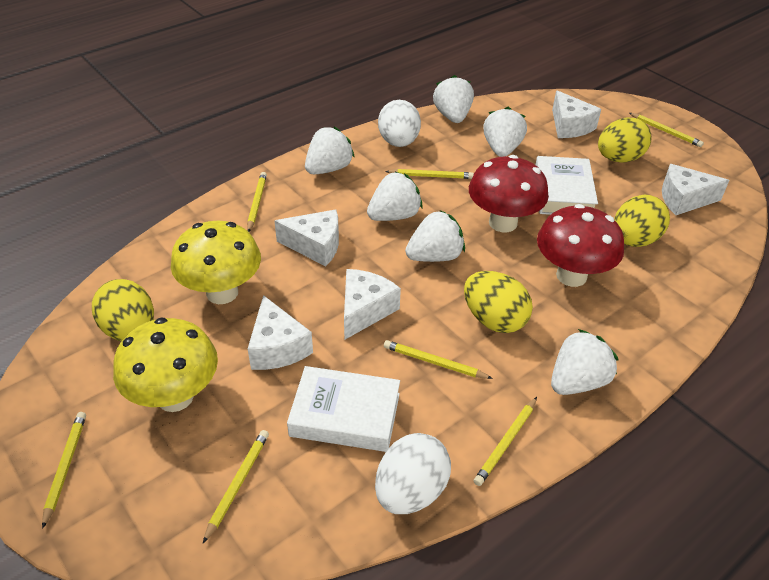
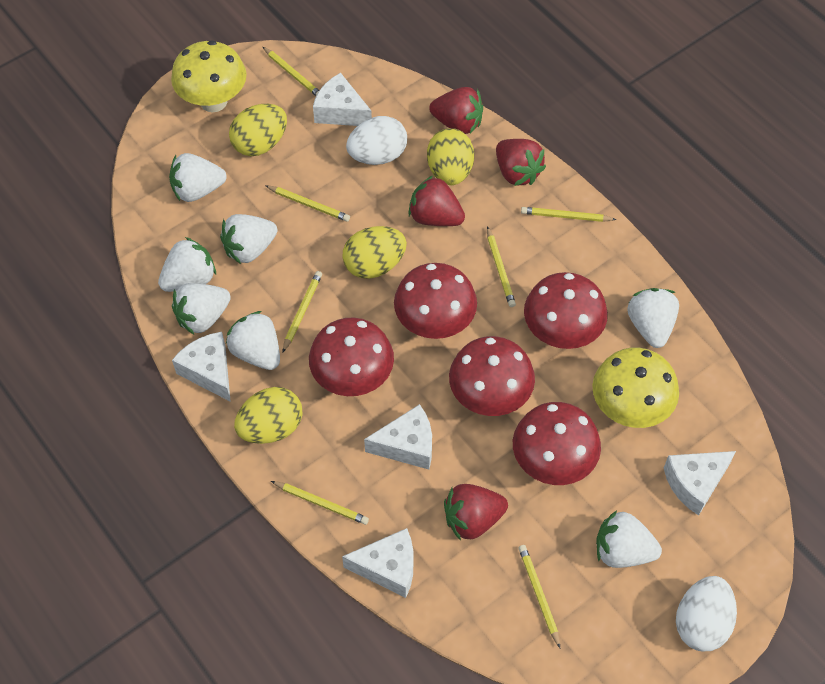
red mushroom: 2 -> 5
red strawberry: 0 -> 4
white book: 2 -> 0
white strawberry: 6 -> 7

